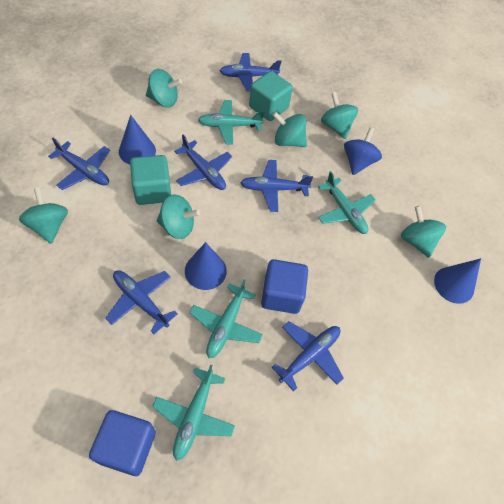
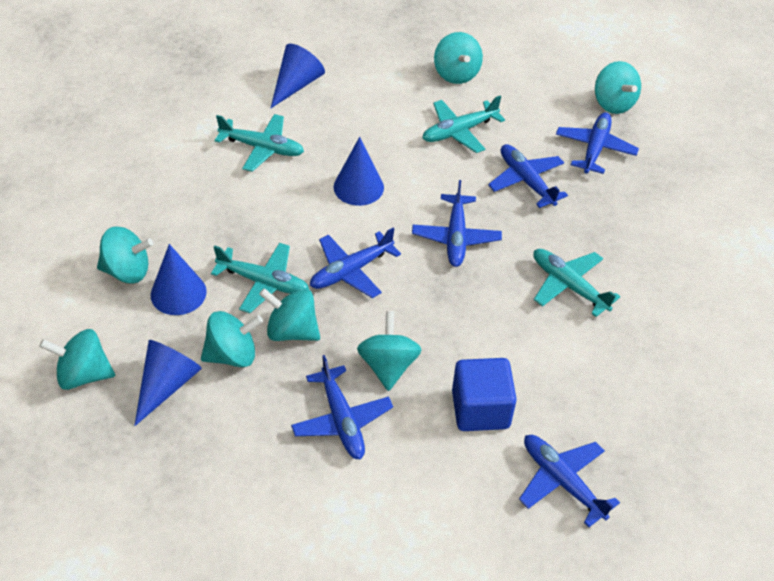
blue cone: 3 -> 4
blue cube: 2 -> 1
blue spinning top: 1 -> 0
turquoise cube: 2 -> 0
turquoise spinning top: 6 -> 7

